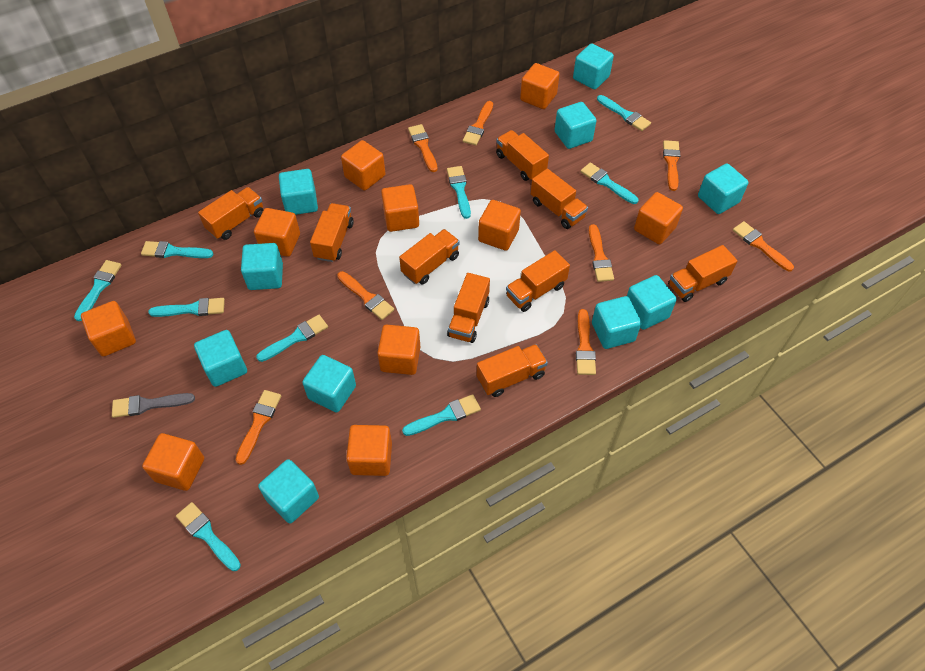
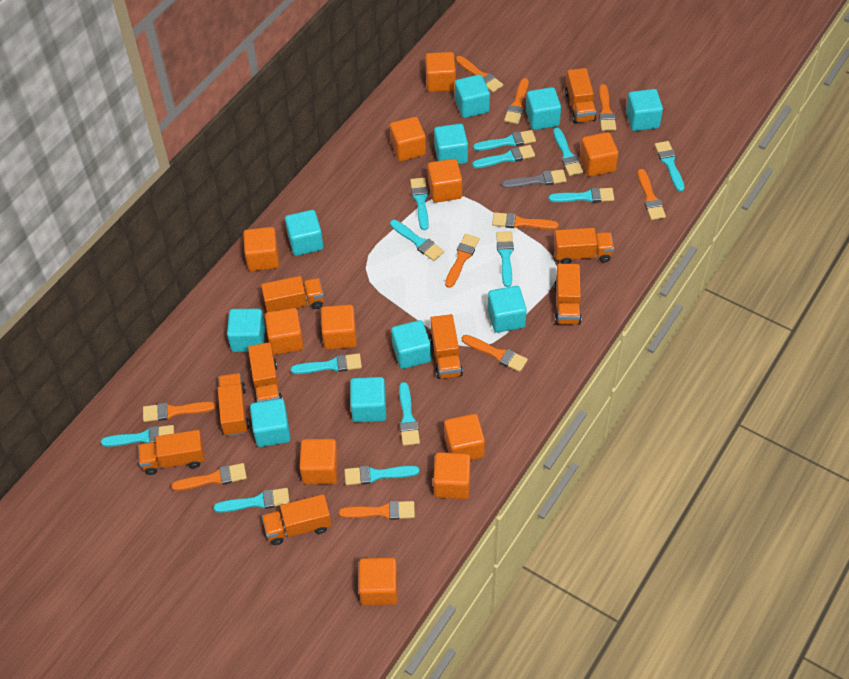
orange brush: 8 -> 10
orange cube: 10 -> 11
turquoise brush: 9 -> 13

